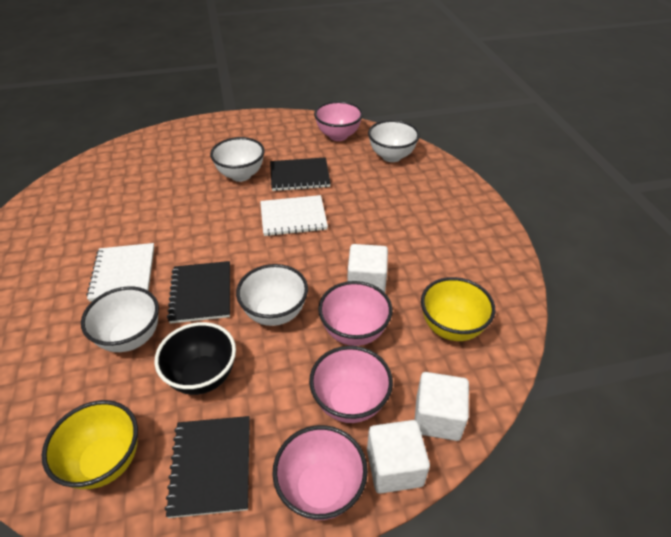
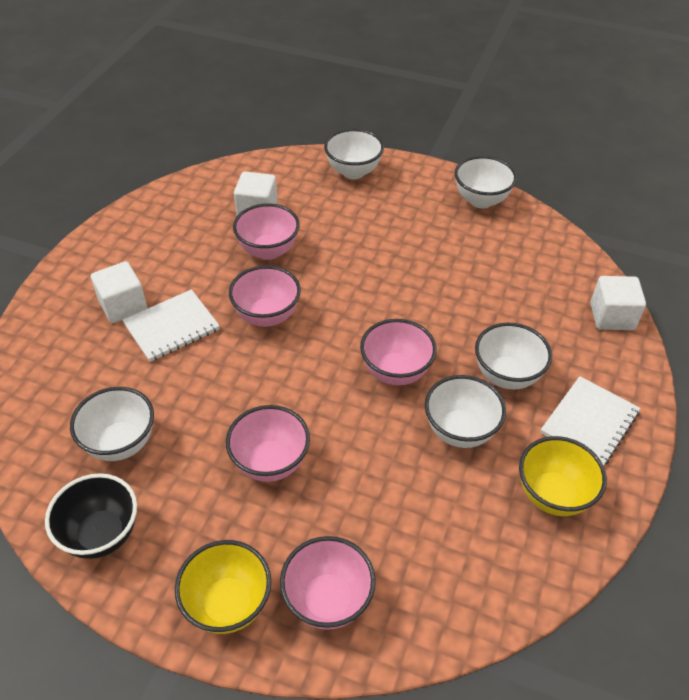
black notebook: 3 -> 0
pink bowl: 4 -> 5
white bowl: 4 -> 5

